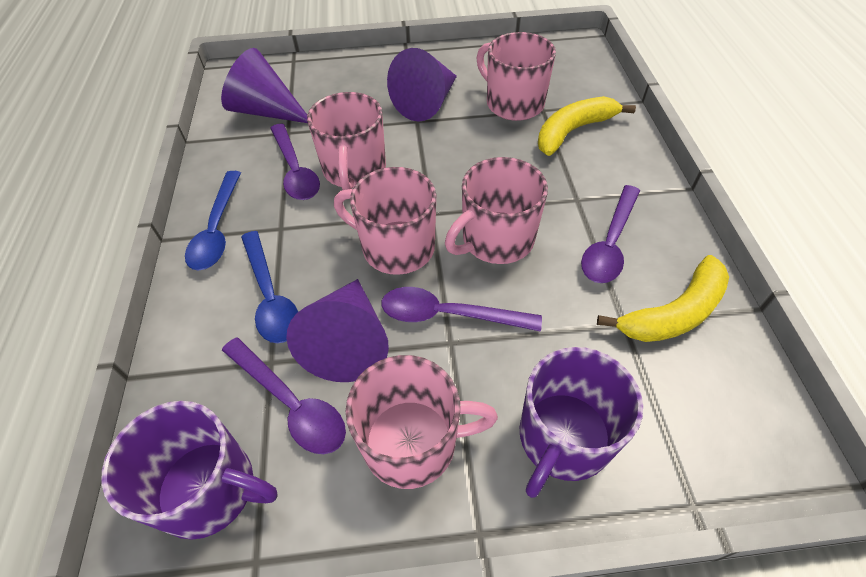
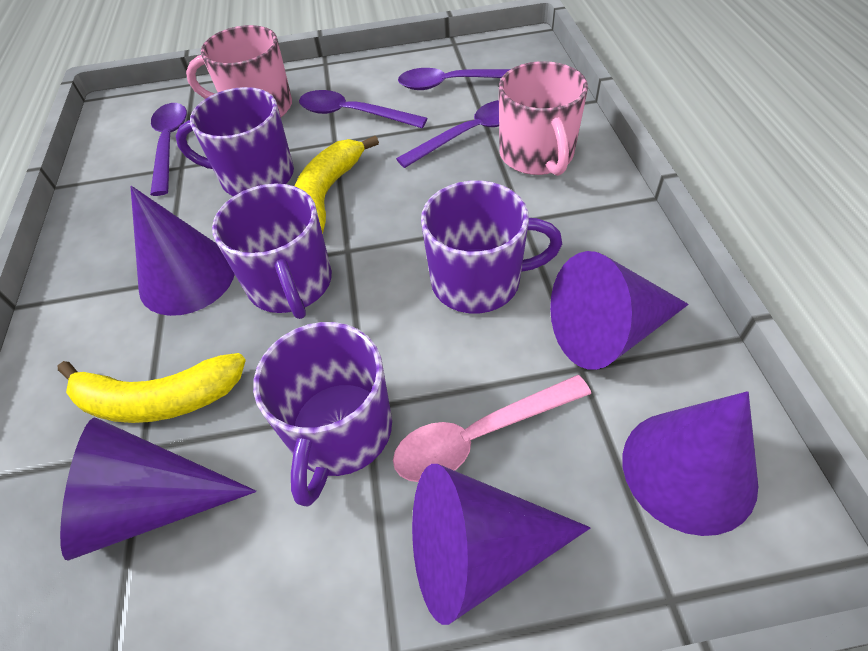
blue spoon: 2 -> 0
pink mug: 5 -> 2
pink spoon: 0 -> 1
purple cone: 3 -> 5
purple mug: 2 -> 4

